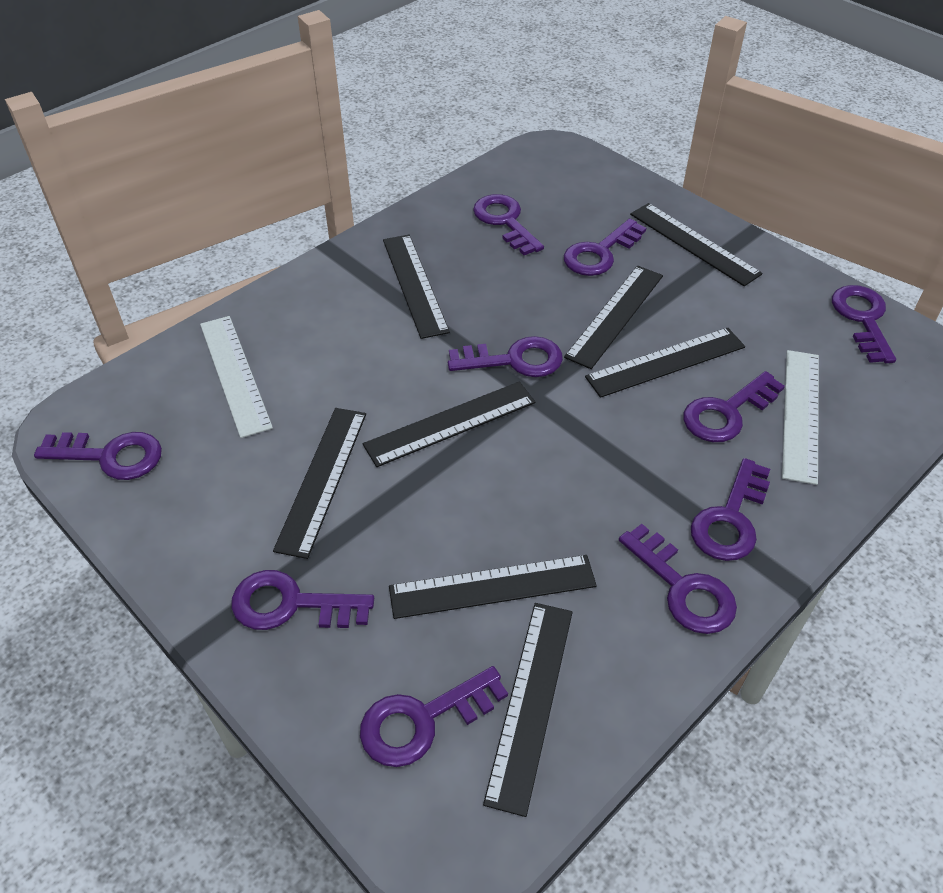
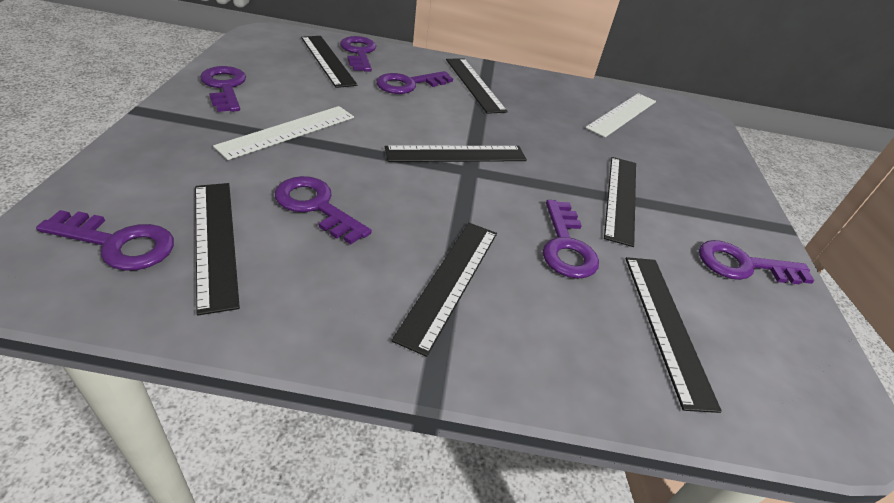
black ruler: 8 -> 7
purple key: 10 -> 7

